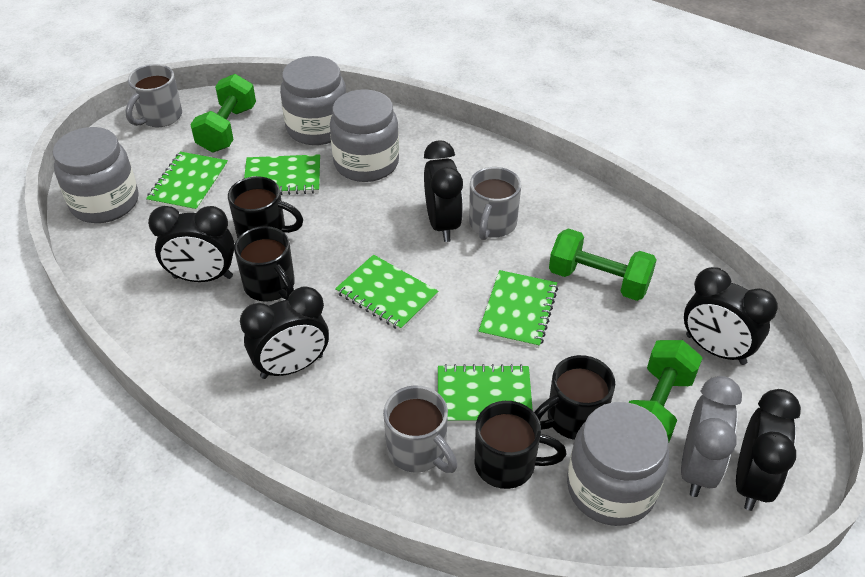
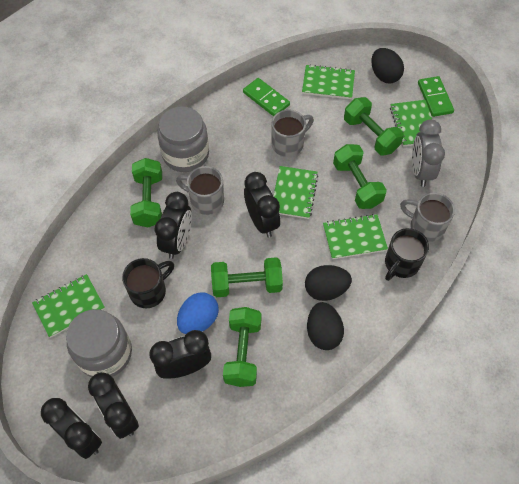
black egg: 0 -> 3
black mug: 4 -> 2
blue egg: 0 -> 1
green domino: 0 -> 2
green dumbbell: 3 -> 5
grey jar: 4 -> 2

